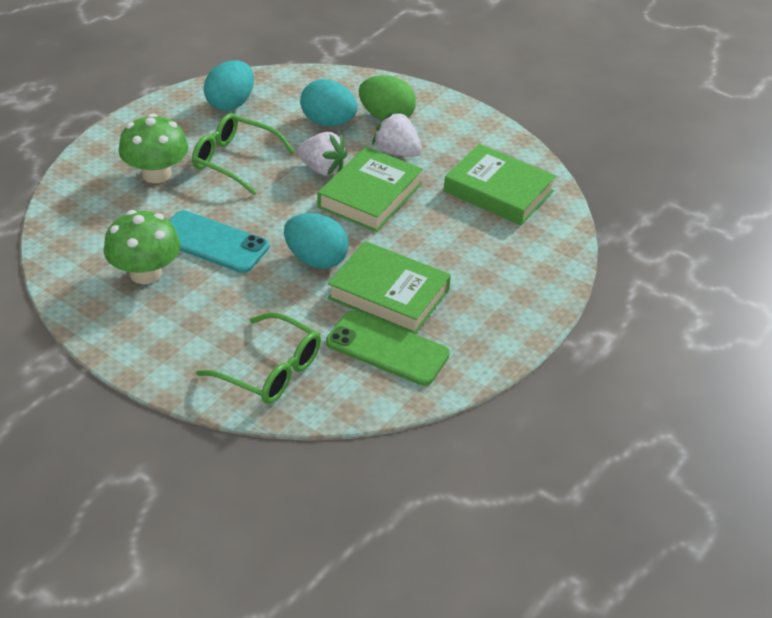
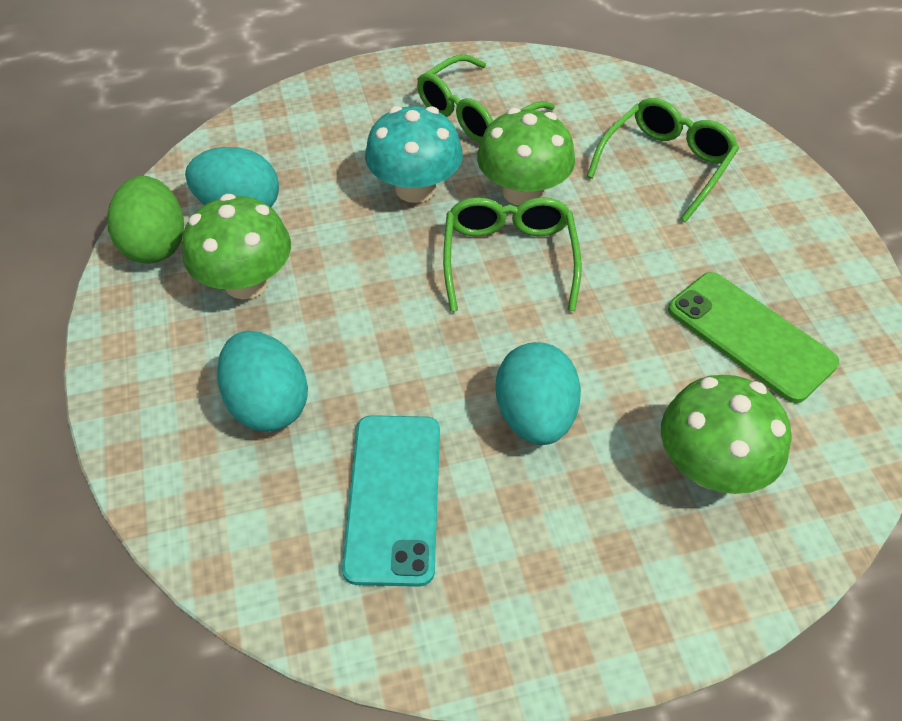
green book: 3 -> 0
green glasses: 2 -> 3
green mushroom: 2 -> 3
turquoise mushroom: 0 -> 1
white strawberry: 2 -> 0

